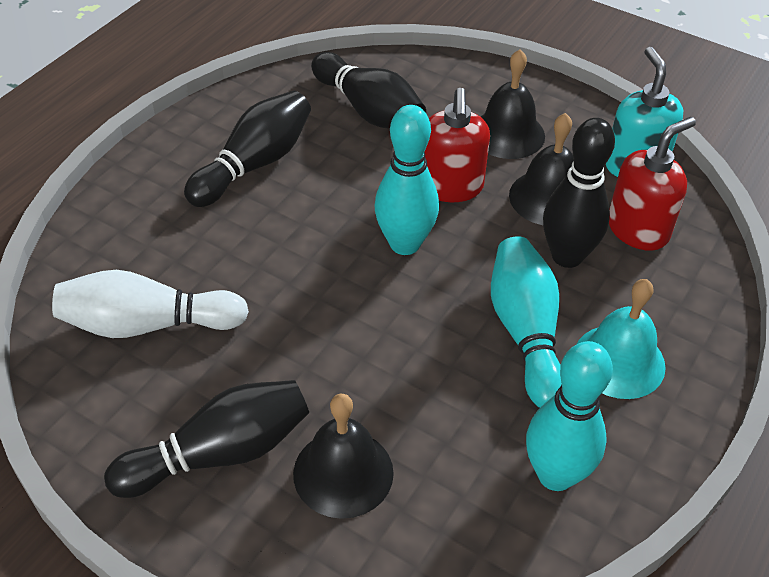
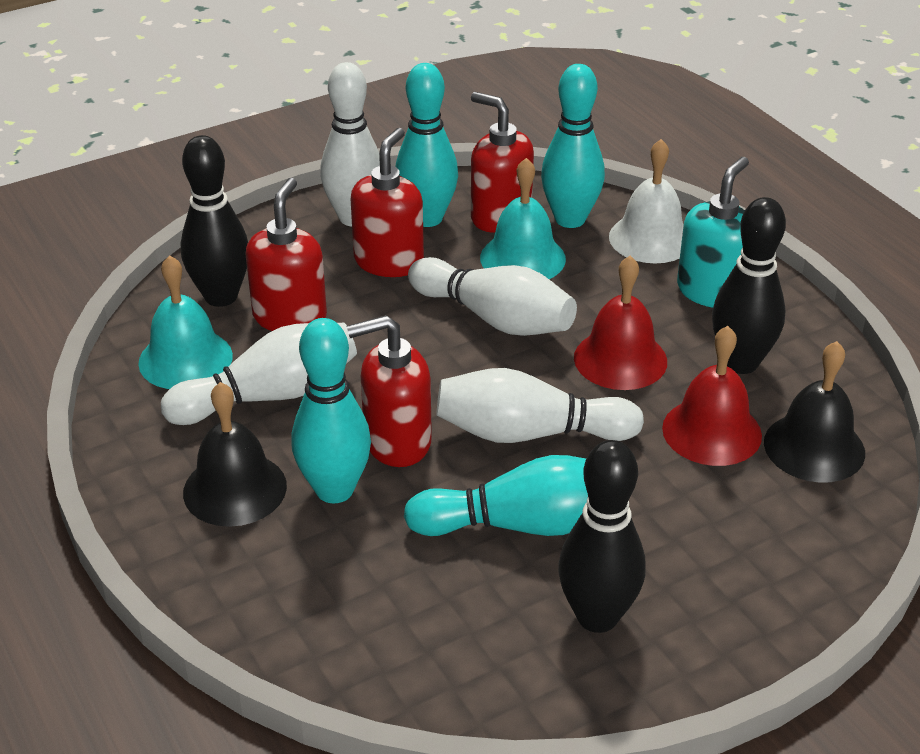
black bell: 3 -> 2
black bowling pin: 4 -> 3
red bell: 0 -> 2
red soap dispenser: 2 -> 4
turquoise bell: 1 -> 2
turquoise bowling pin: 3 -> 4
white bell: 0 -> 1
white bowling pin: 1 -> 4

